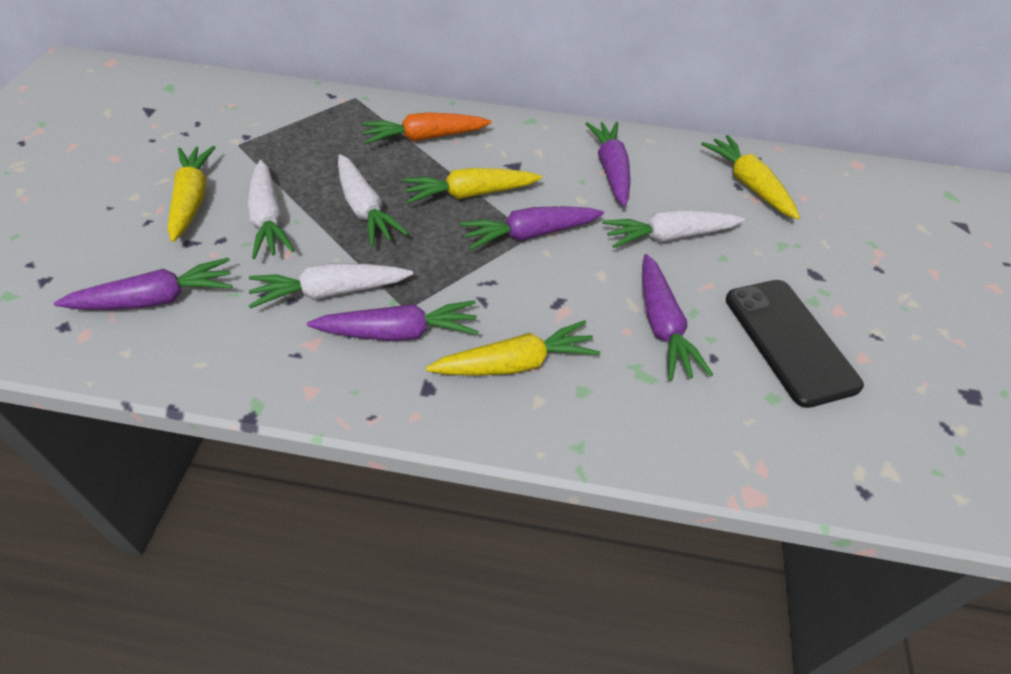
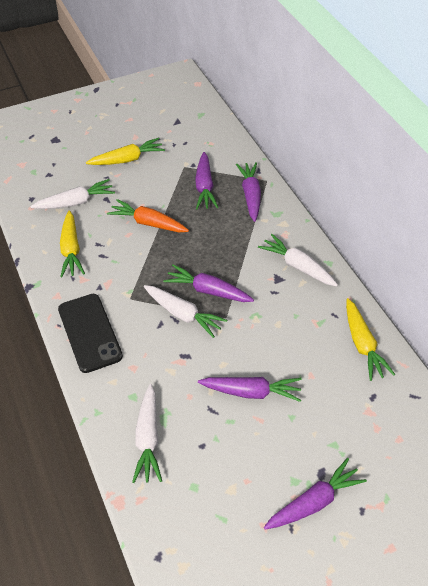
yellow carrot: 4 -> 3

